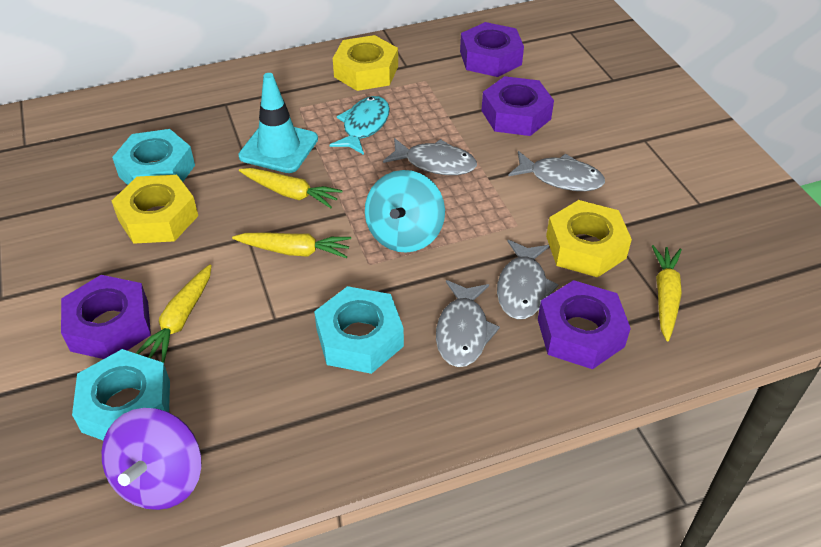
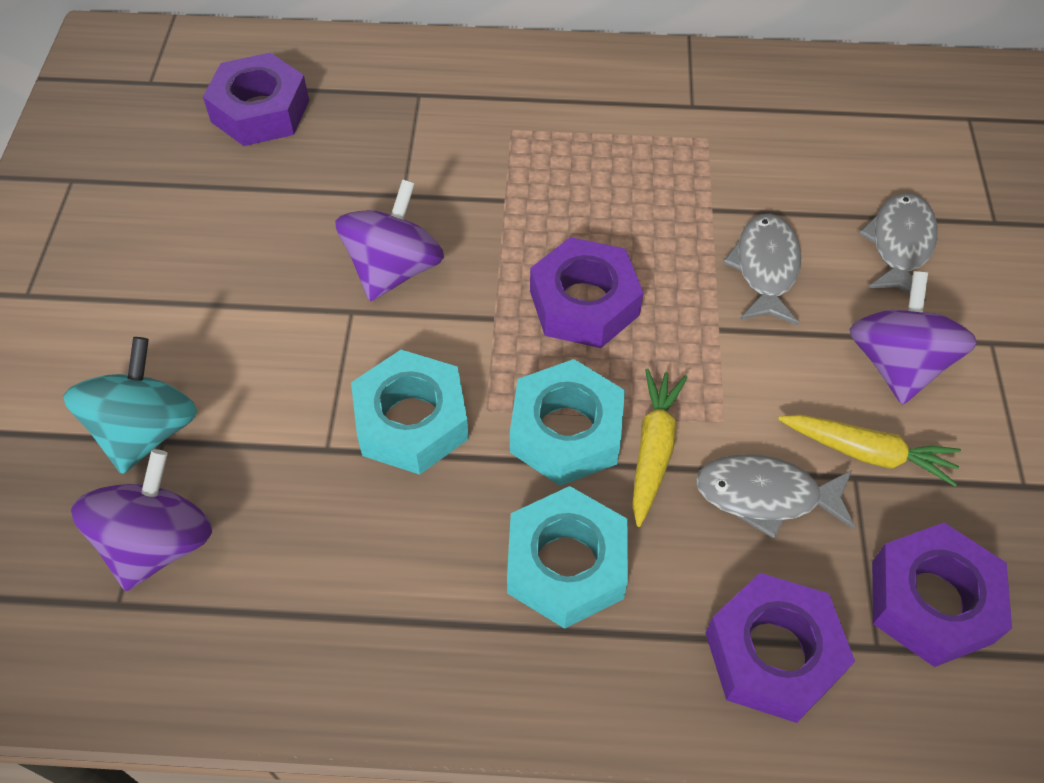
grey fish: 4 -> 3
purple spinning top: 1 -> 3
turquoise fish: 1 -> 0
turquoise traffic cone: 1 -> 0
yellow carrot: 4 -> 2
yellow nut: 3 -> 0

